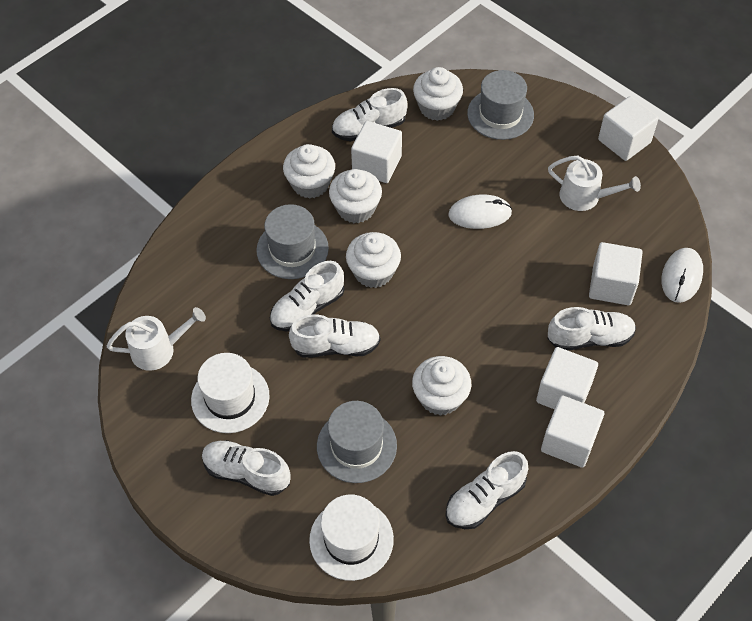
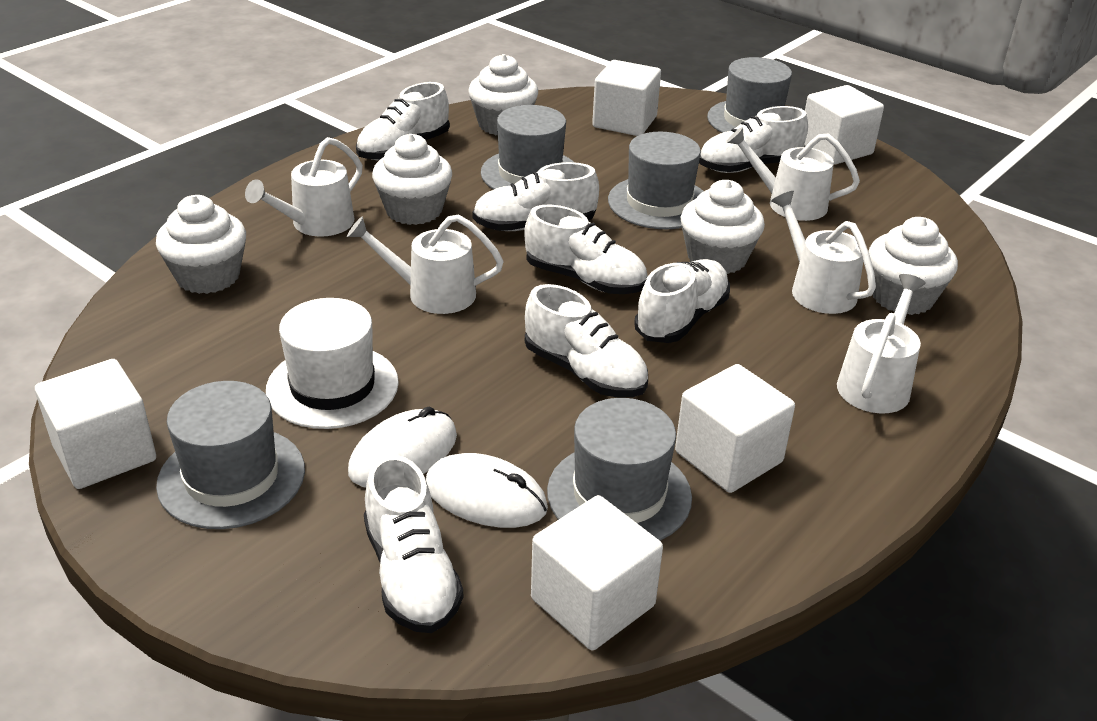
grey hat: 3 -> 5
white hat: 2 -> 1
white shoe: 6 -> 7
white watering can: 2 -> 5

